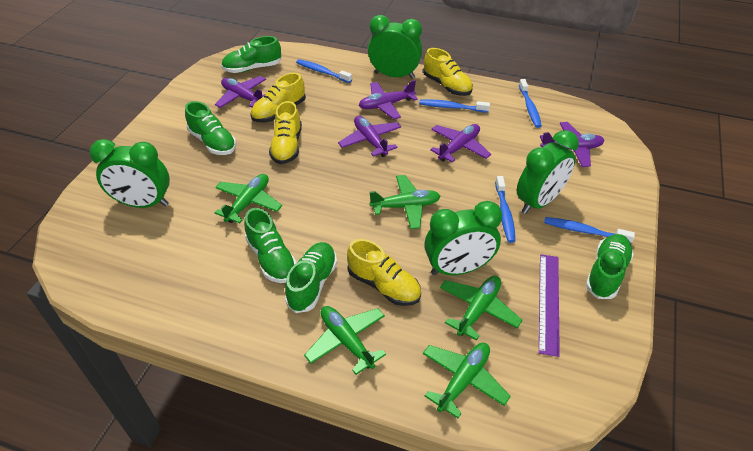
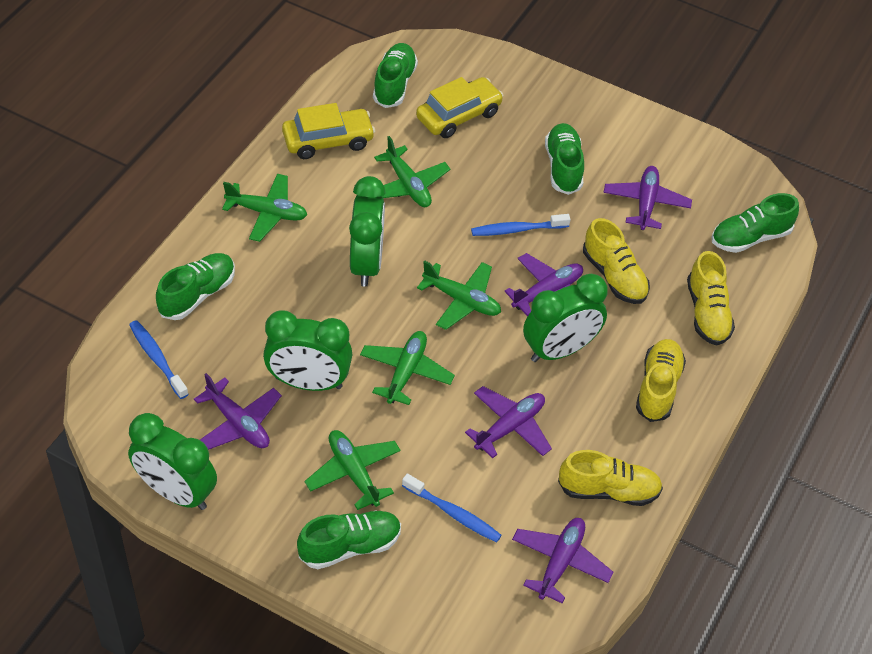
blue toothbrush: 5 -> 3
purple ruler: 1 -> 0
yellow car: 0 -> 2

